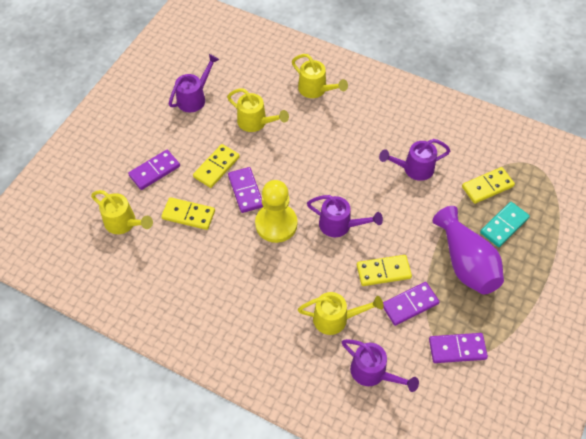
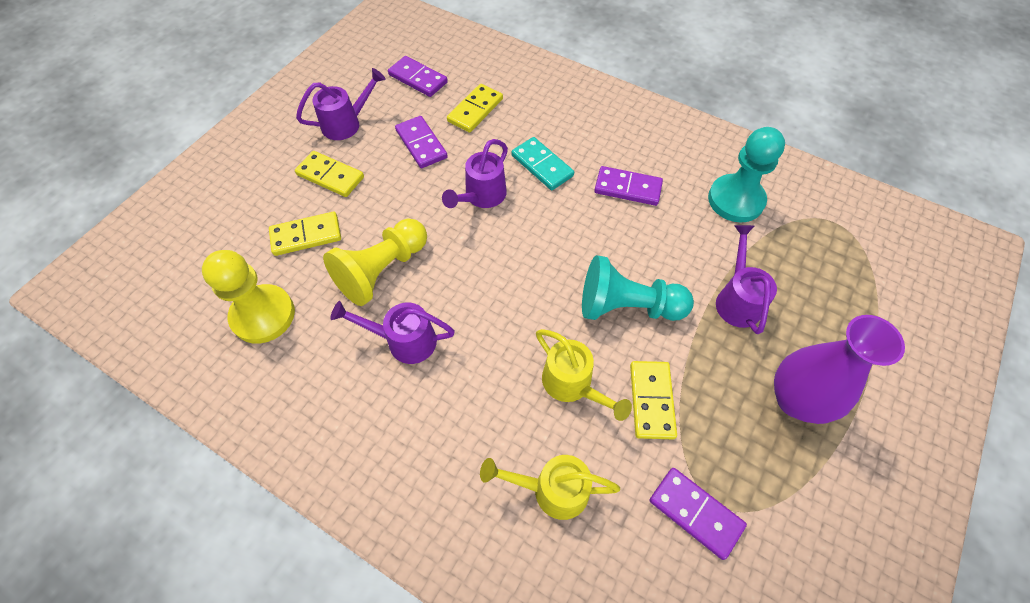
turquoise pawn: 0 -> 2
yellow pawn: 1 -> 2
yellow watering can: 4 -> 2

